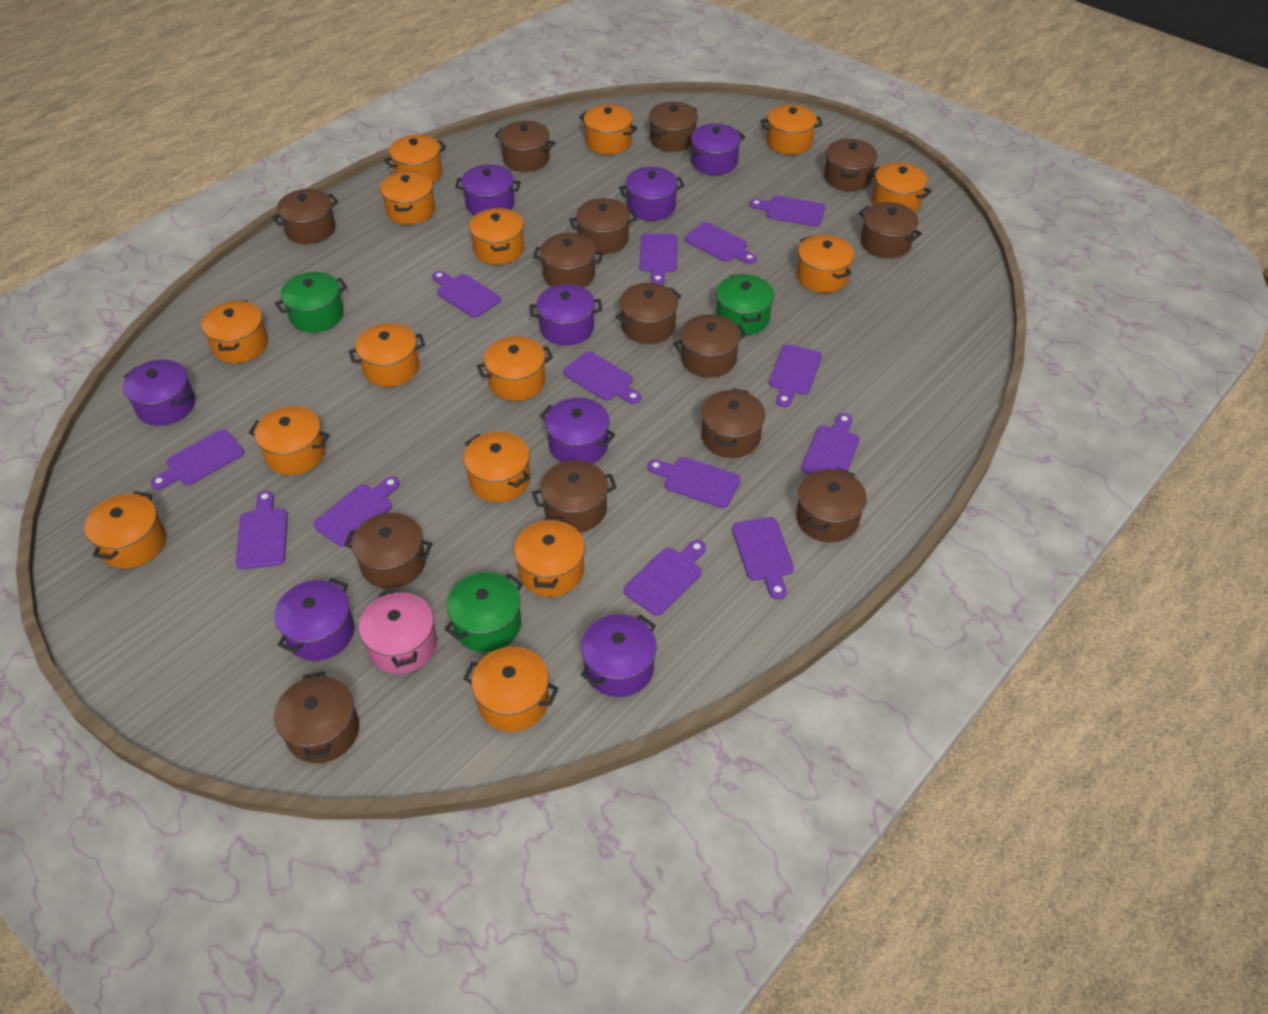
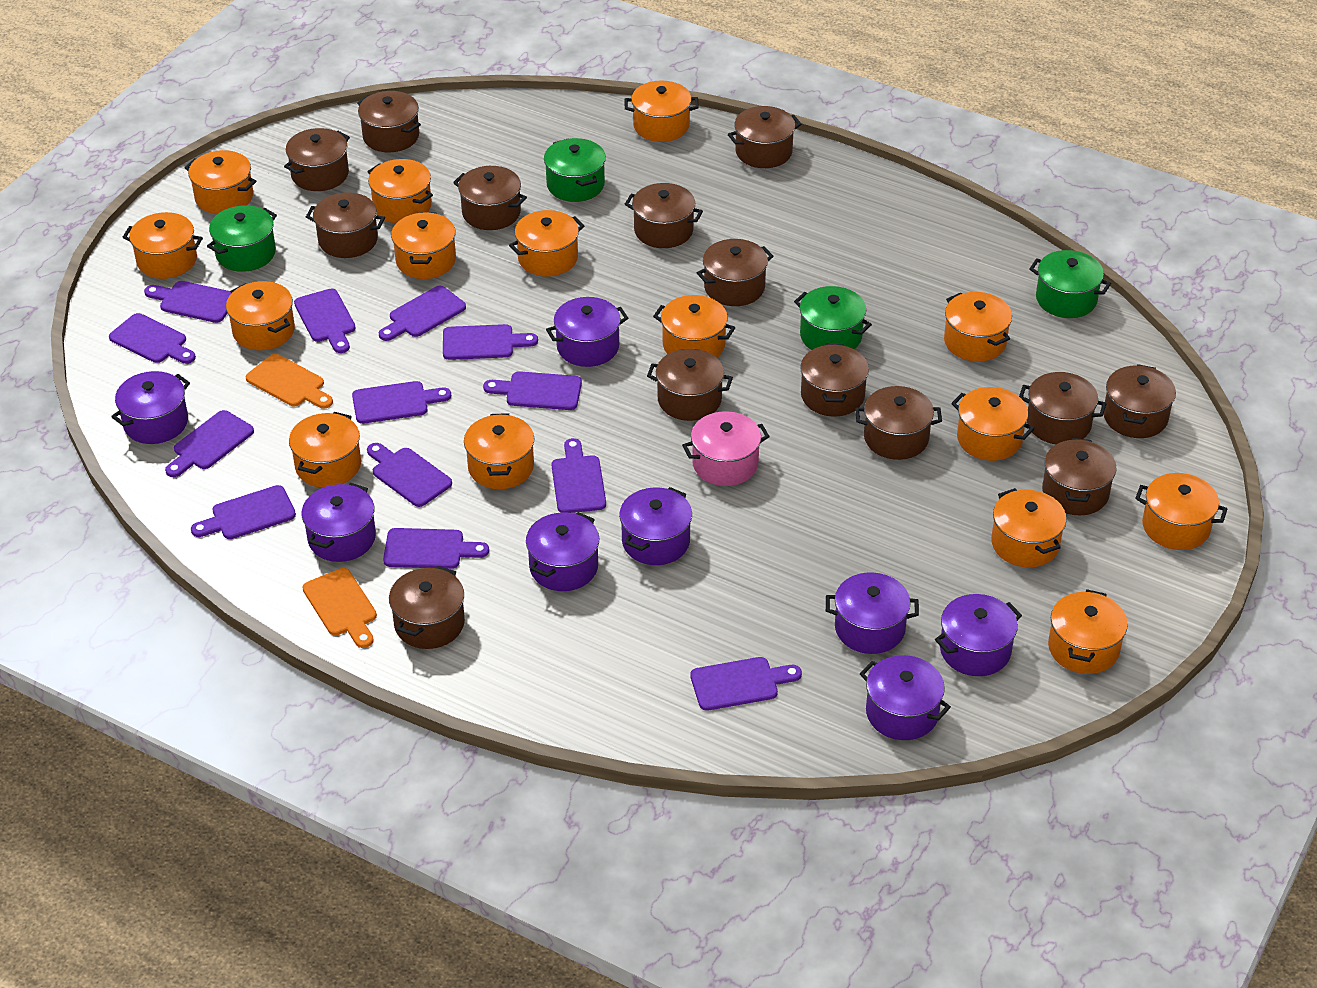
green pot: 3 -> 4
orange cutting board: 0 -> 2

